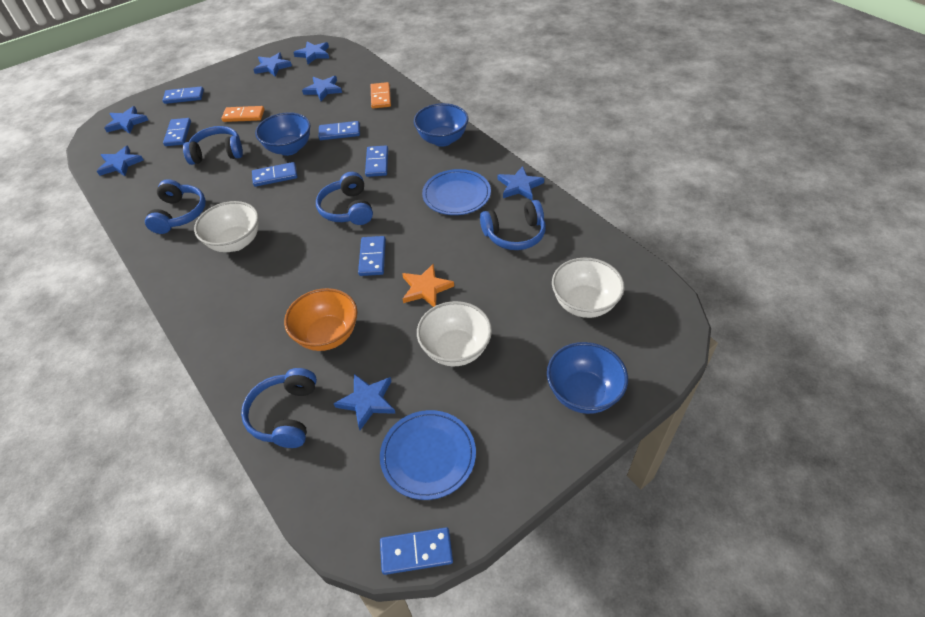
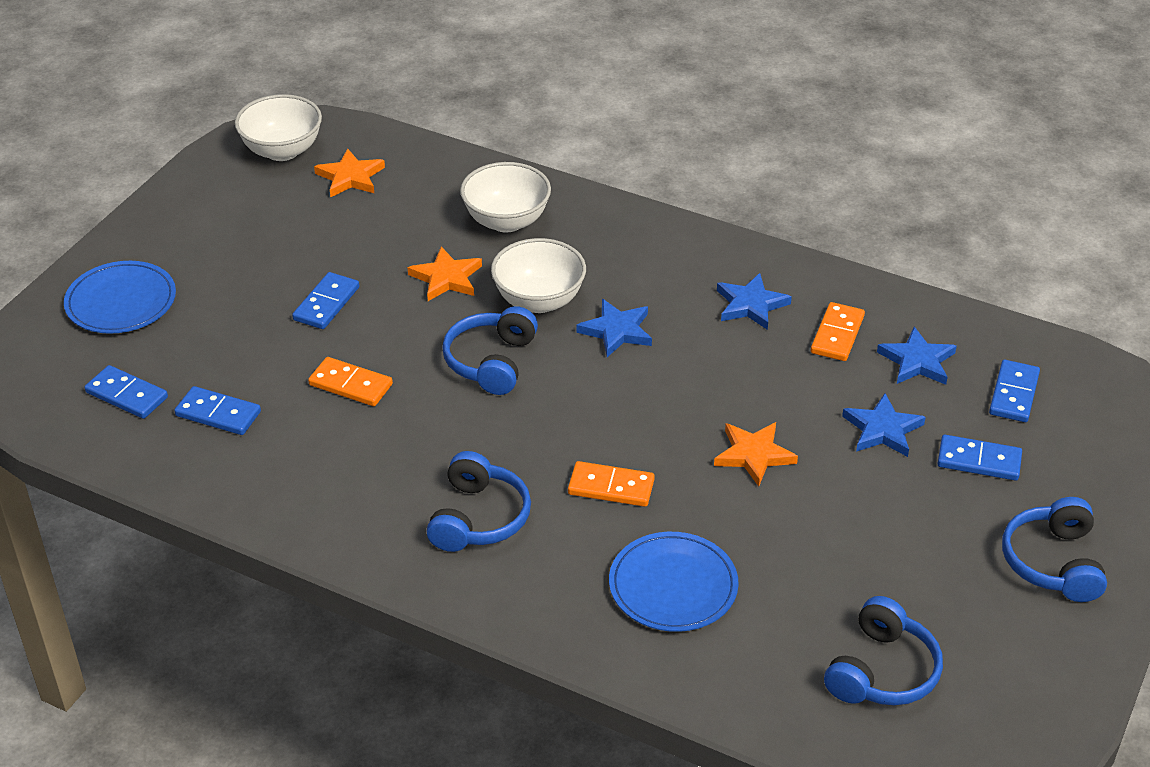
blue bowl: 3 -> 0
blue domino: 7 -> 5
blue headphones: 5 -> 4
blue star: 7 -> 4
orange bowl: 1 -> 0
orange domino: 2 -> 3
orange star: 1 -> 3

